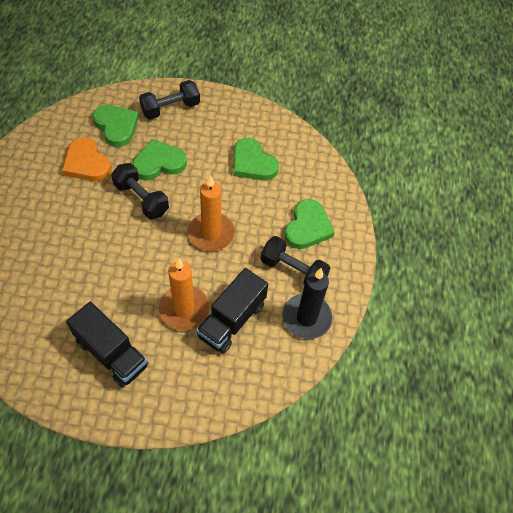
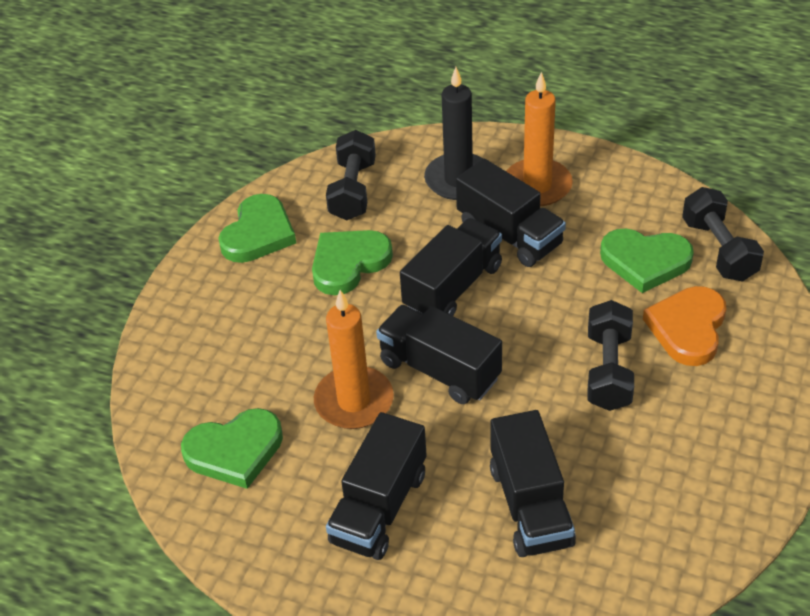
black truck: 2 -> 5

